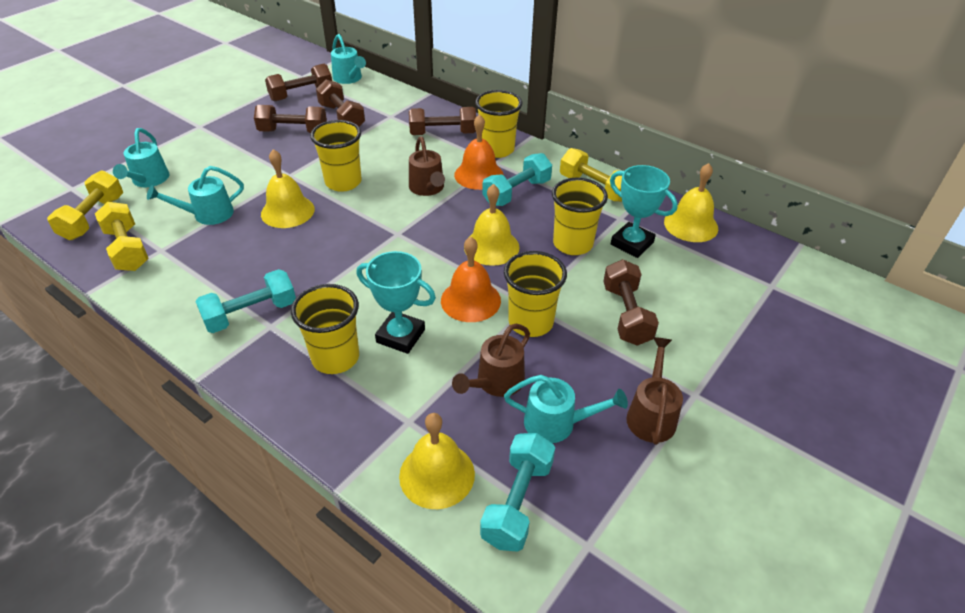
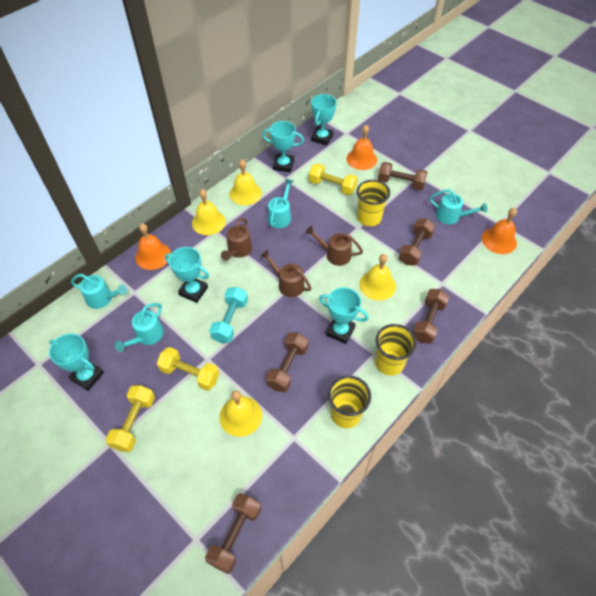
orange bell: 2 -> 3
turquoise dumbbell: 3 -> 1
turquoise trophy: 2 -> 5
yellow cup: 5 -> 3

